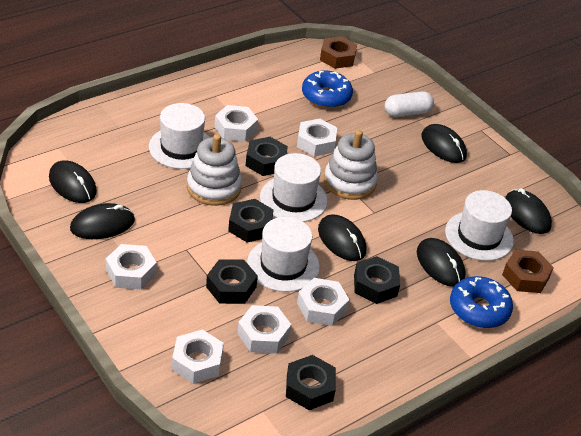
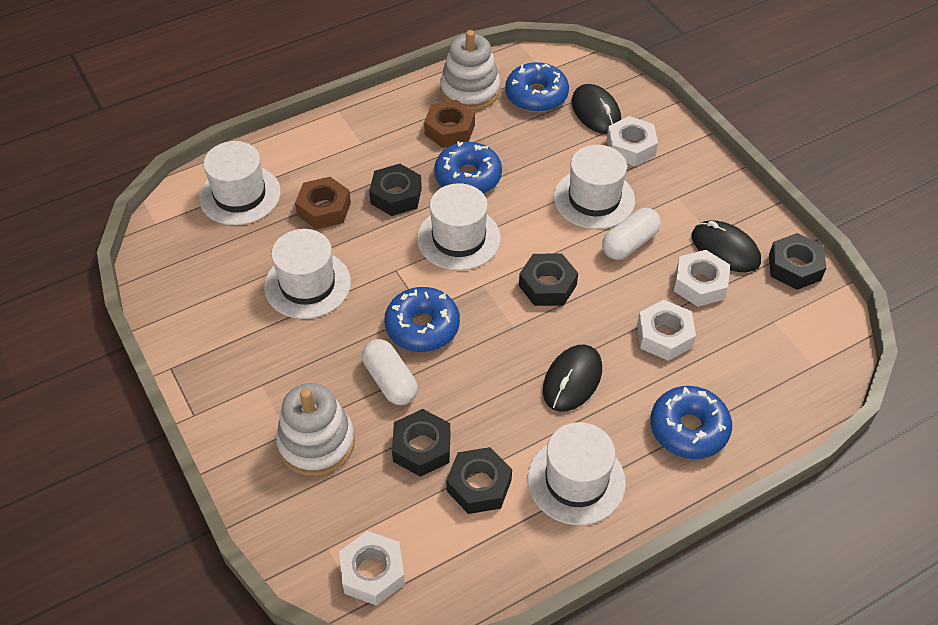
black mouse: 6 -> 3
blue donut: 2 -> 4
white capsule: 1 -> 2
white hat: 4 -> 5
white nut: 6 -> 4

